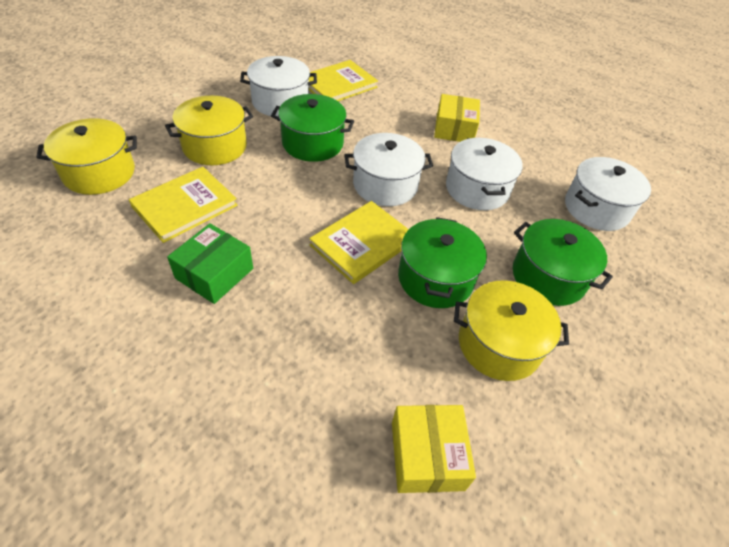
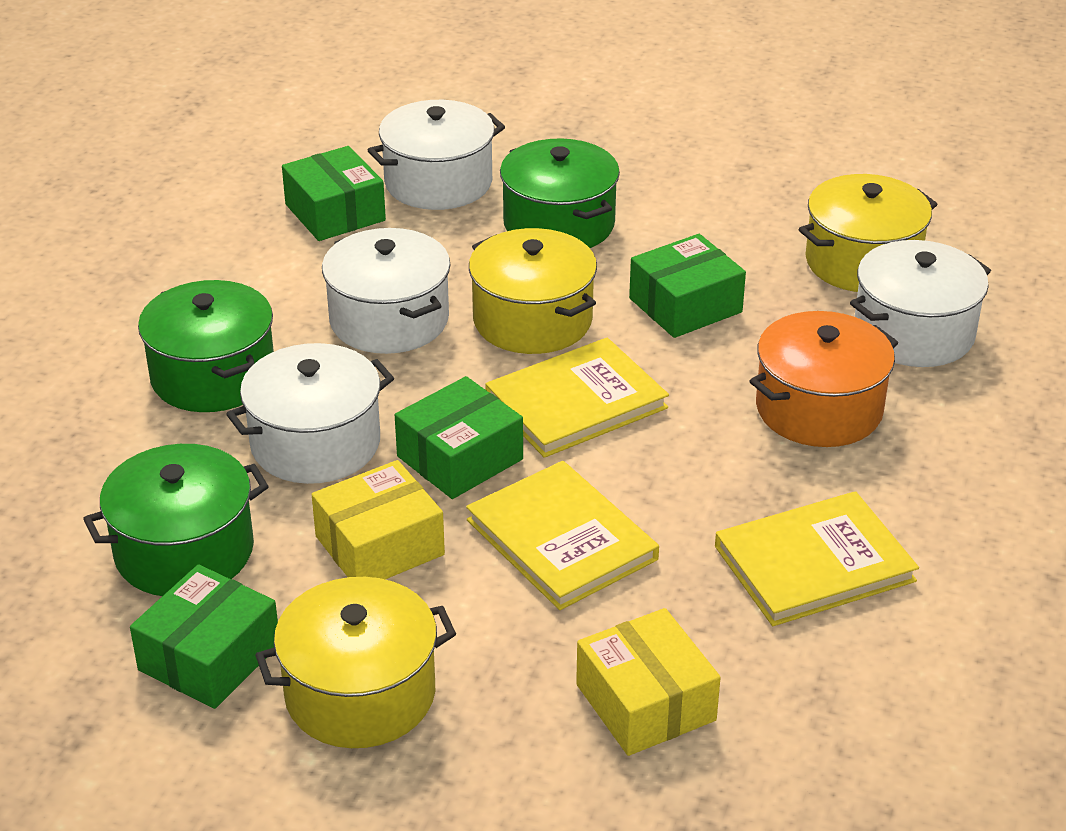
green box: 1 -> 4
orange pot: 0 -> 1

